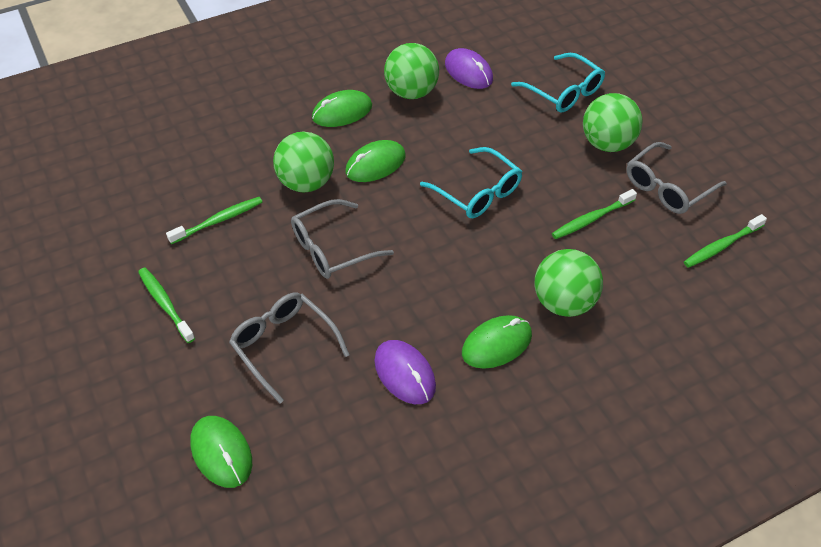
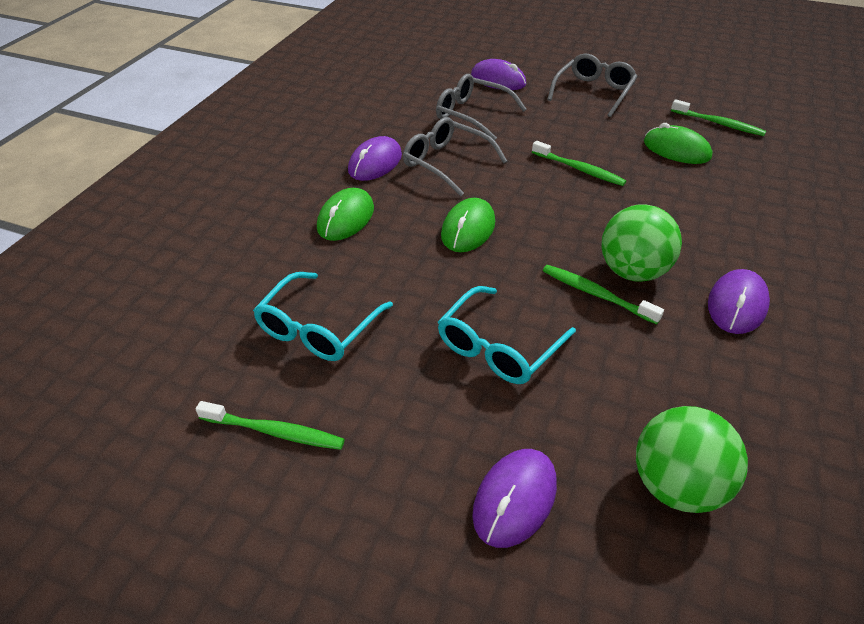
green ball: 4 -> 2
green mouse: 4 -> 3
purple mouse: 2 -> 4

